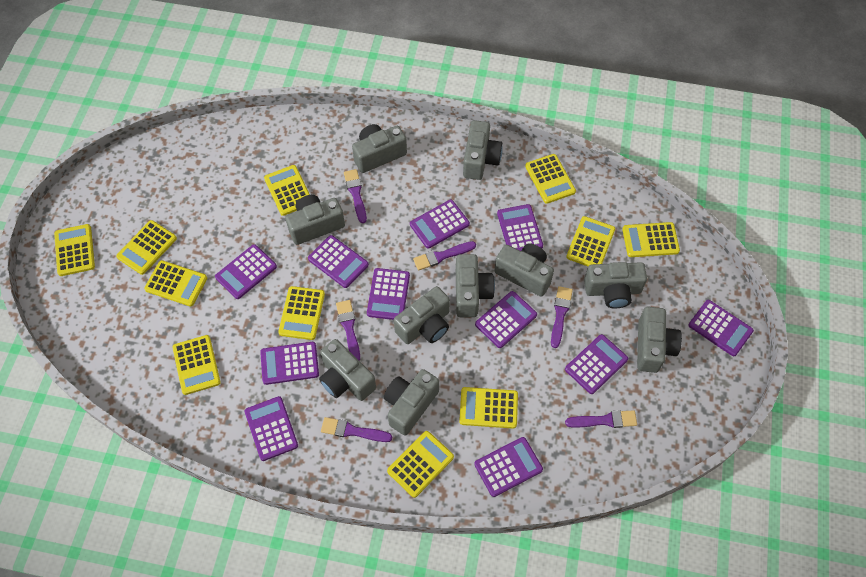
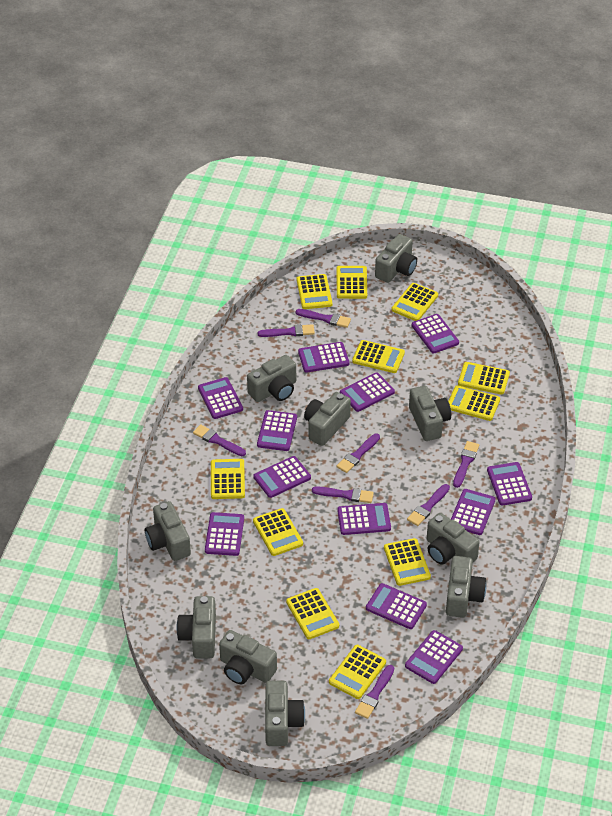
purple brush: 6 -> 8
purple calculator: 11 -> 12

